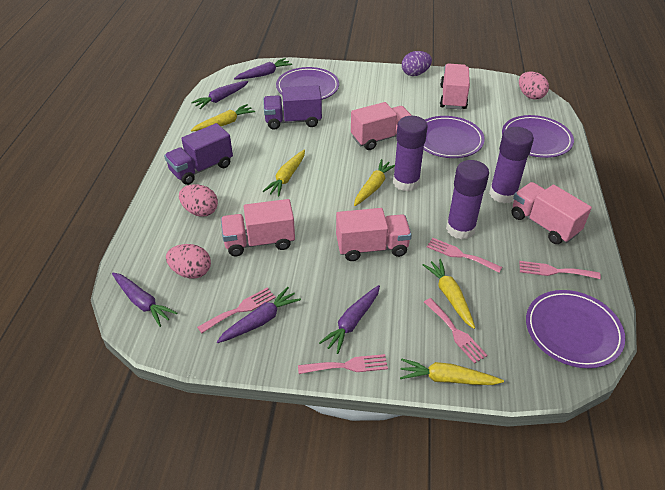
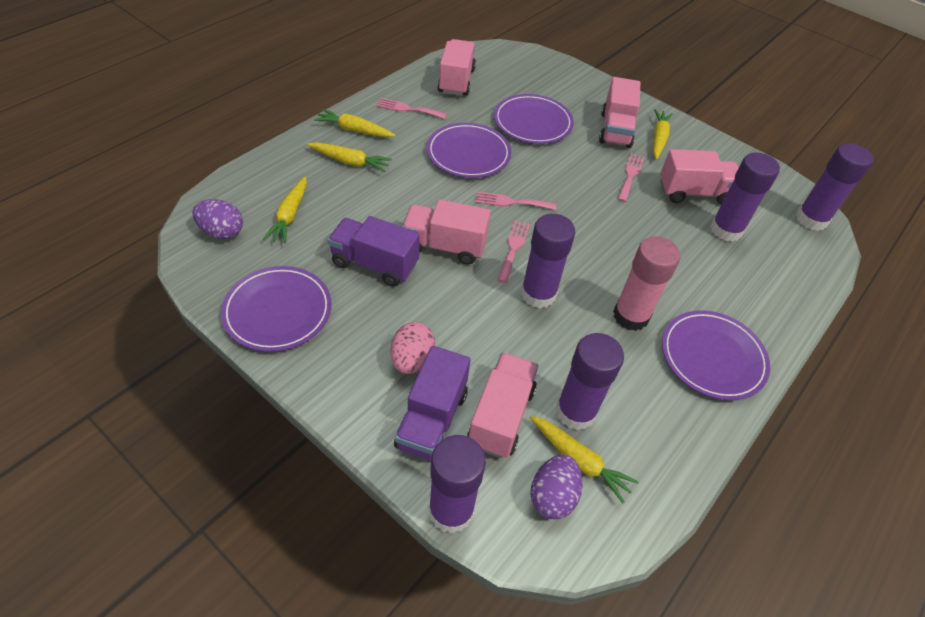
pink egg: 3 -> 1
pink fork: 5 -> 4
pink glue stick: 0 -> 1
purple carrot: 5 -> 0
purple egg: 1 -> 2
purple glue stick: 3 -> 5

